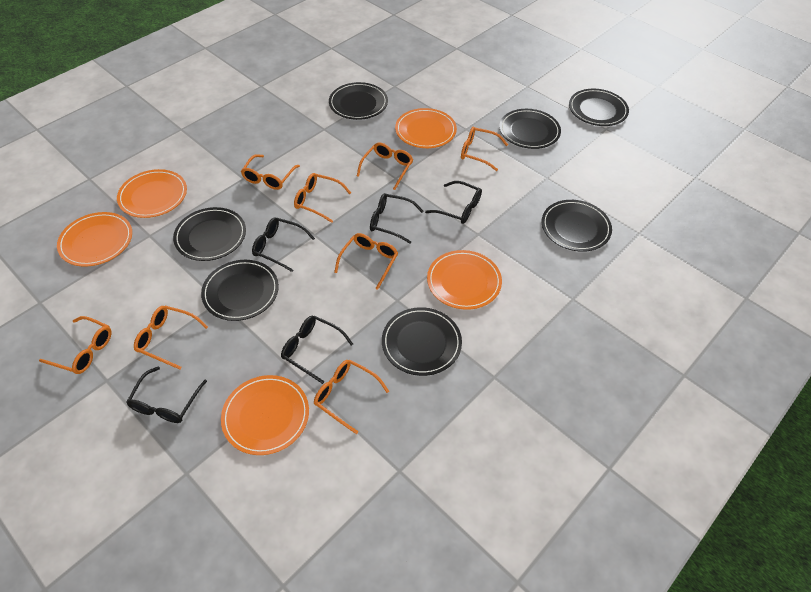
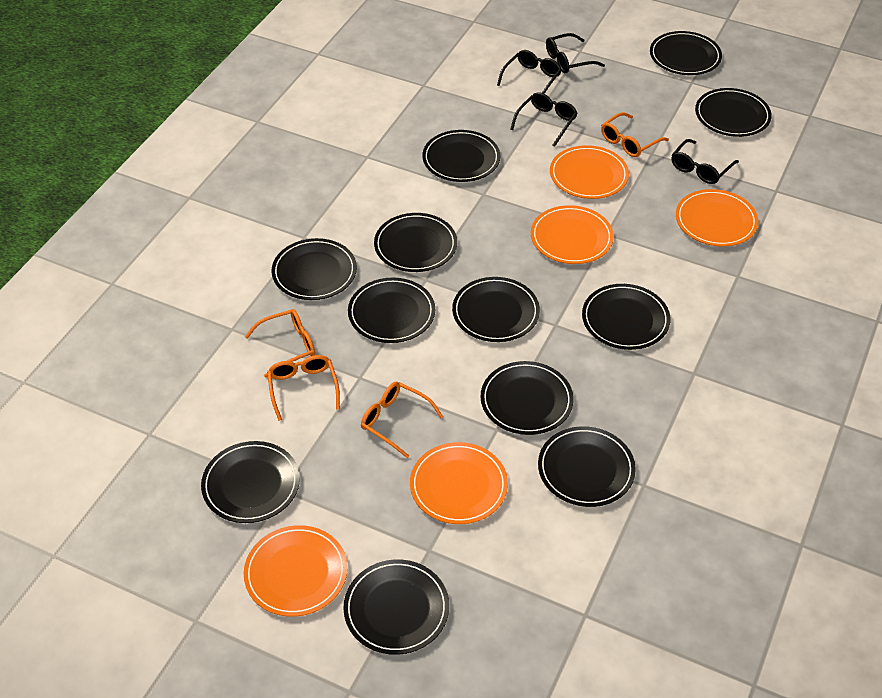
black glasses: 5 -> 4
black plate: 7 -> 12
orange glasses: 8 -> 4

